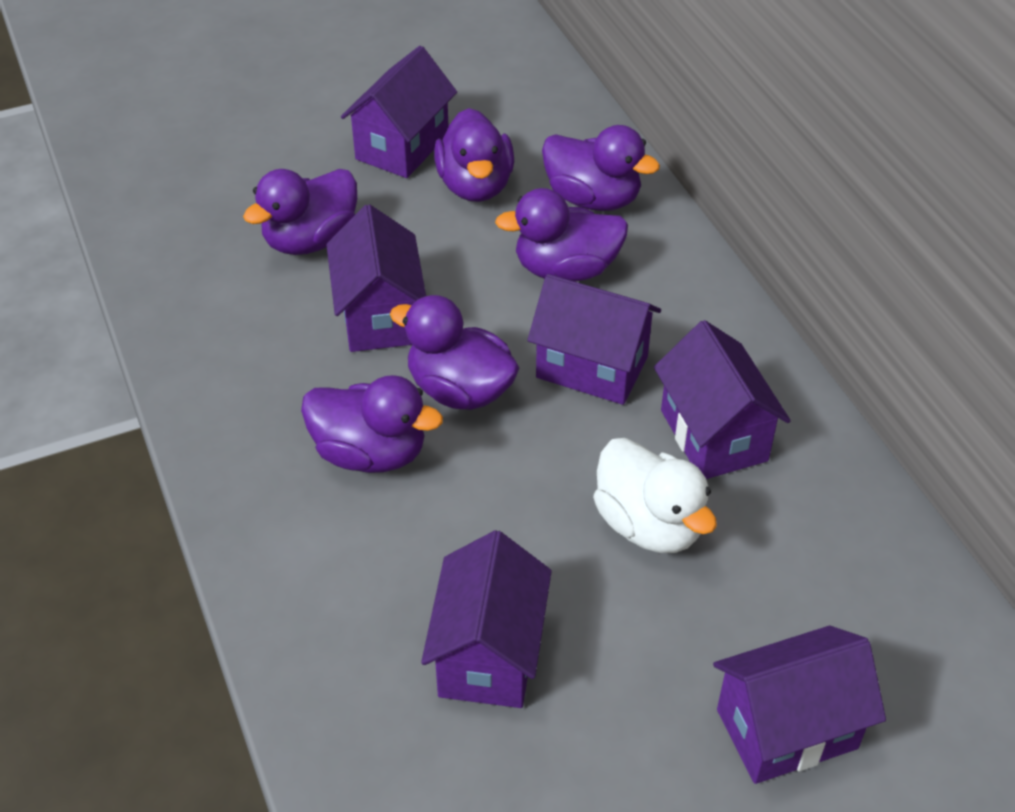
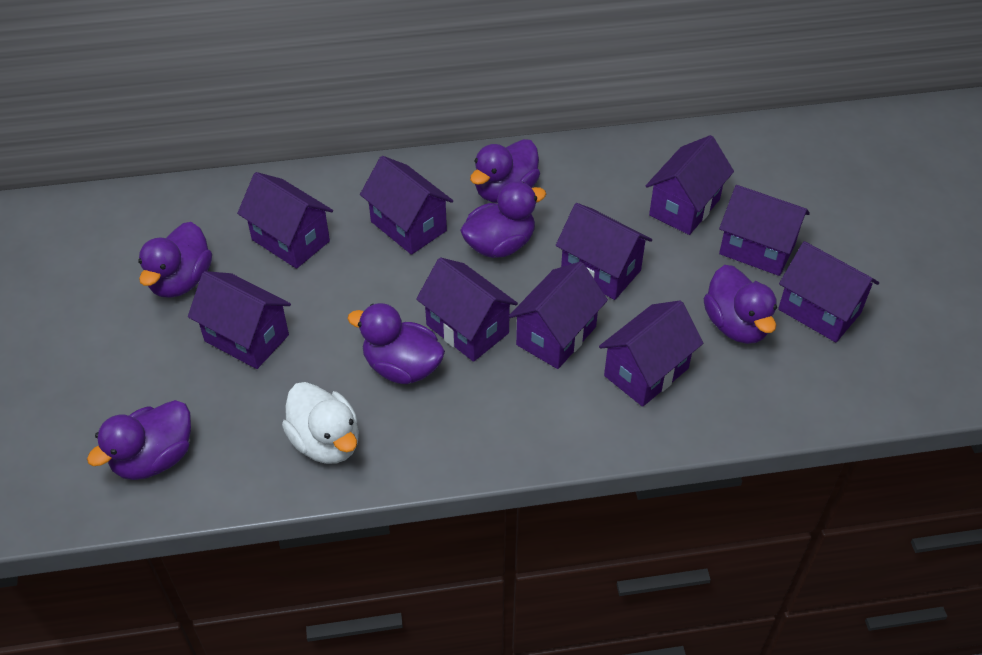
purple house: 6 -> 10

